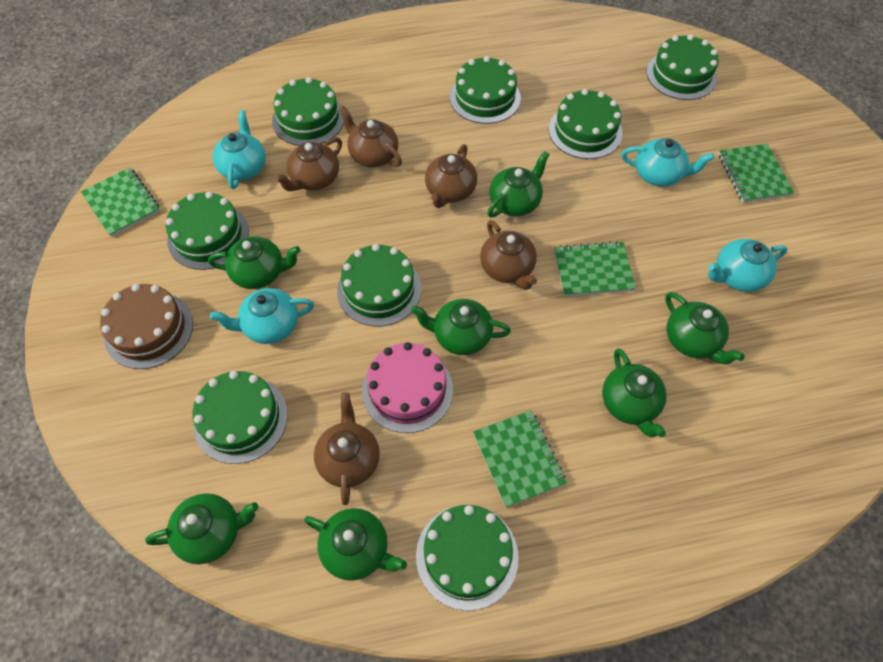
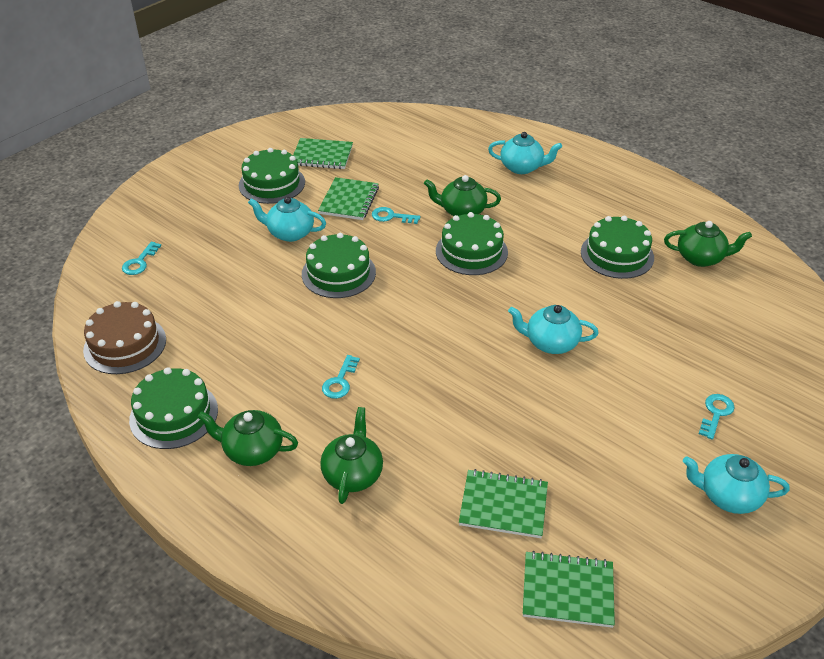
brown teapot: 5 -> 0
green cake: 8 -> 5
green teapot: 7 -> 4
pink cake: 1 -> 0
turquoise key: 0 -> 4

